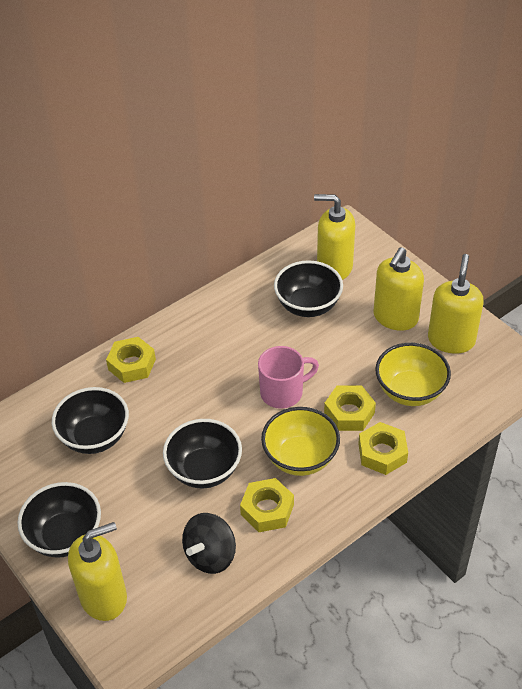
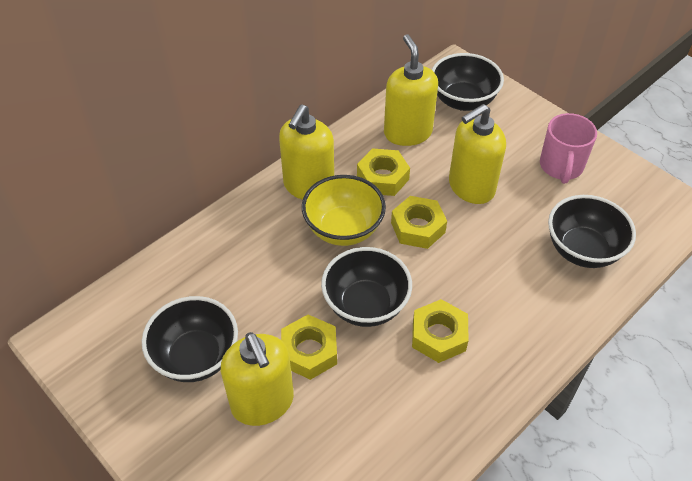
black spinning top: 1 -> 0
yellow bowl: 2 -> 1

